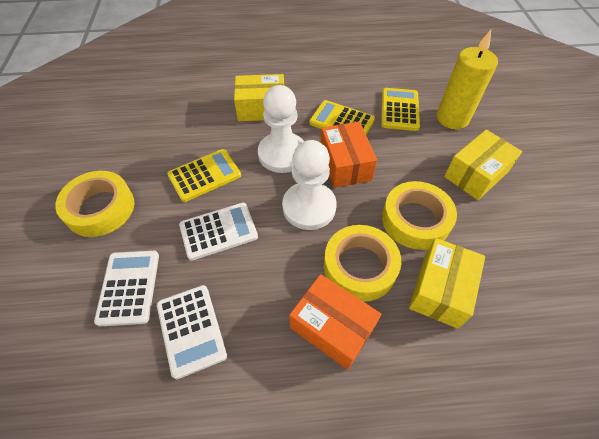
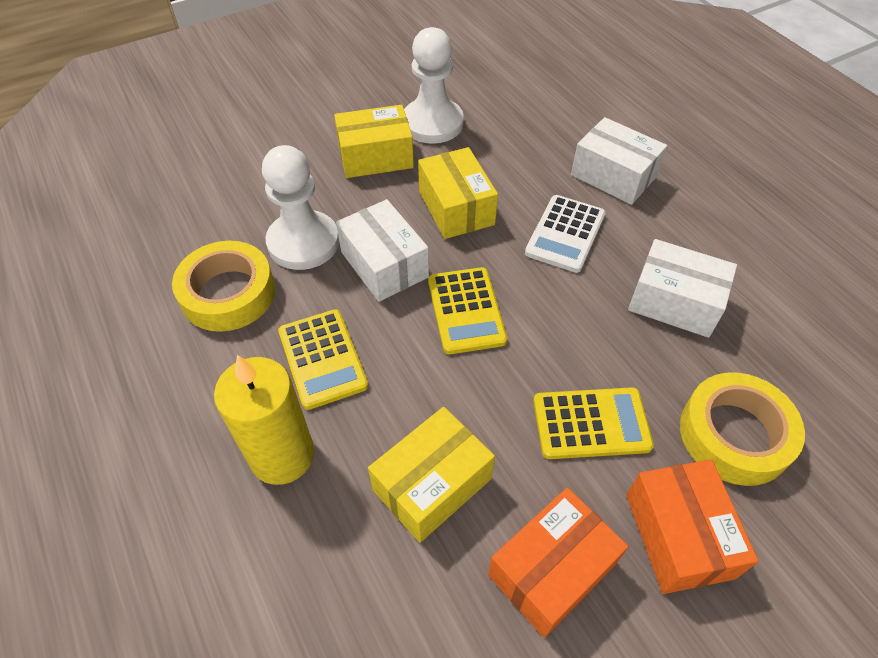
white box: 0 -> 3
white calculator: 3 -> 1
yellow tape: 3 -> 2

